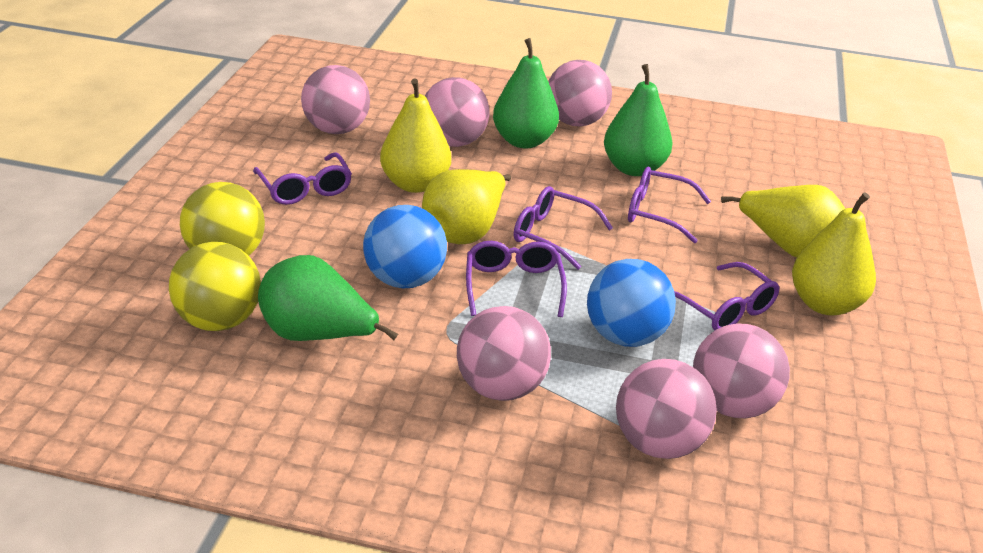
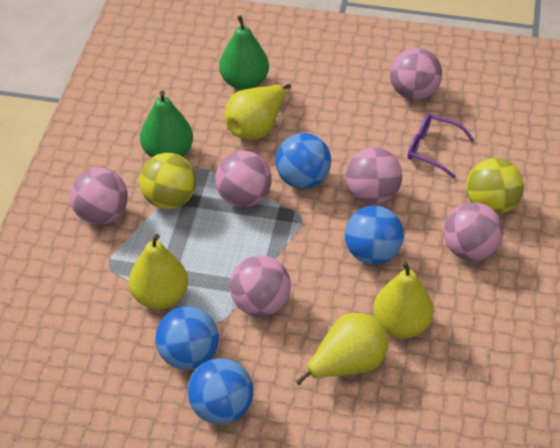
blue ball: 2 -> 4
green pear: 3 -> 2
purple glasses: 5 -> 1

